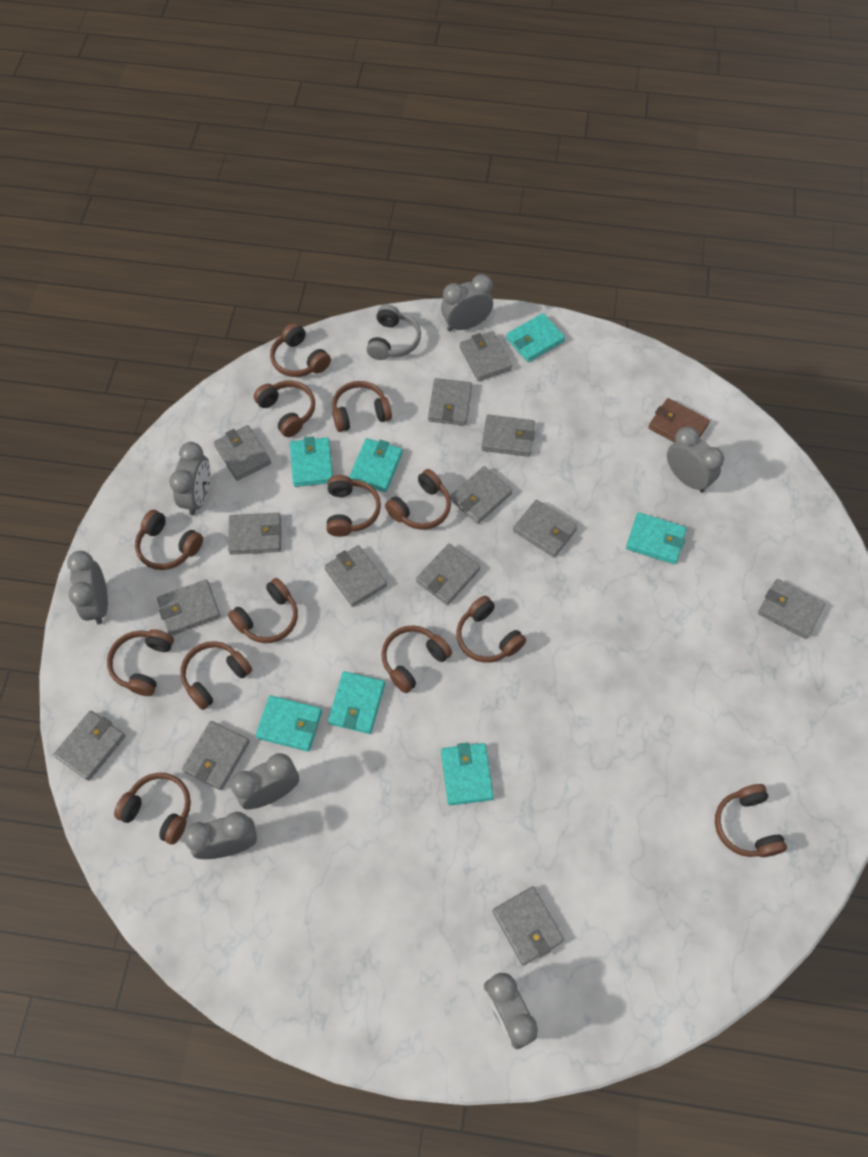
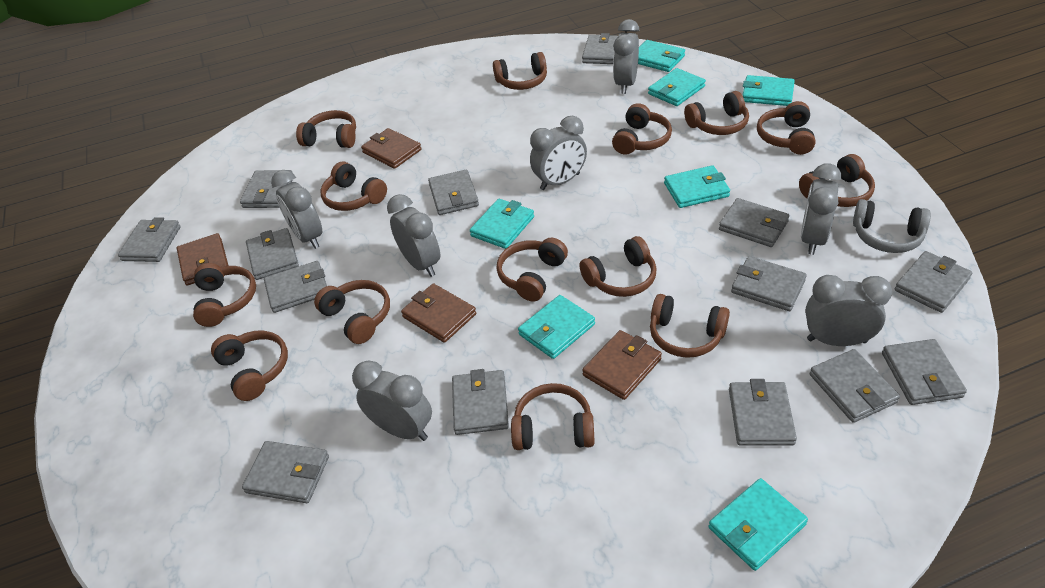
brown headphones: 13 -> 14
brown wallet: 1 -> 4

